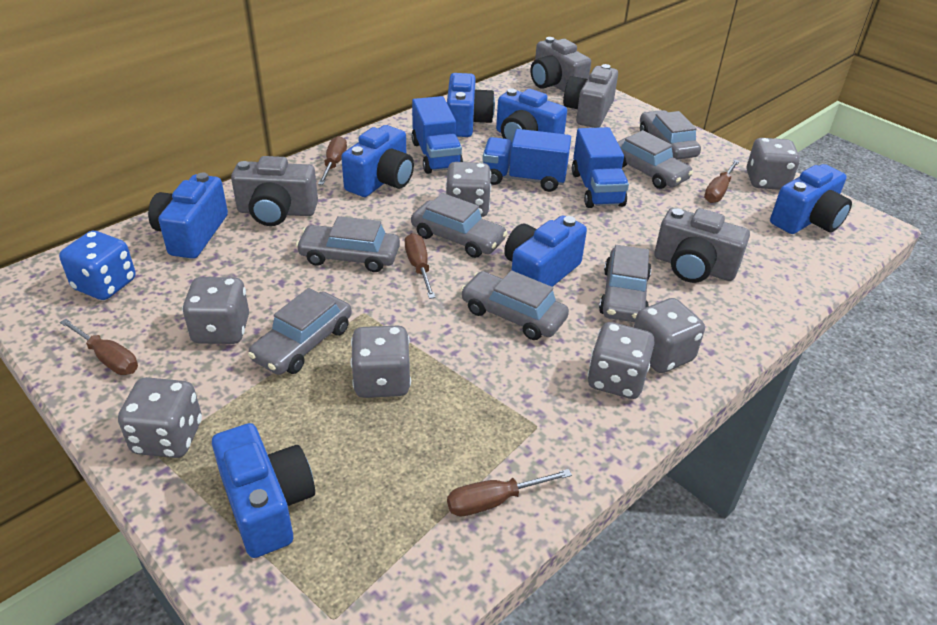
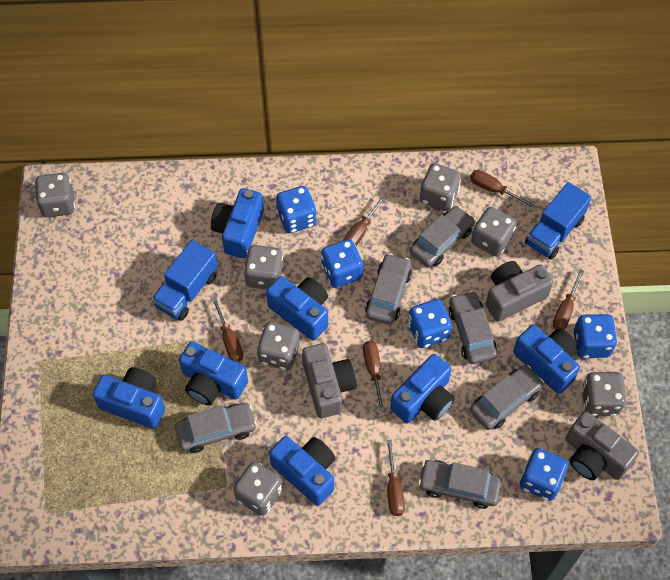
blue dice: 1 -> 5
blue truck: 3 -> 2
brown screwdriver: 5 -> 6
grey camera: 4 -> 3
grey car: 7 -> 6

